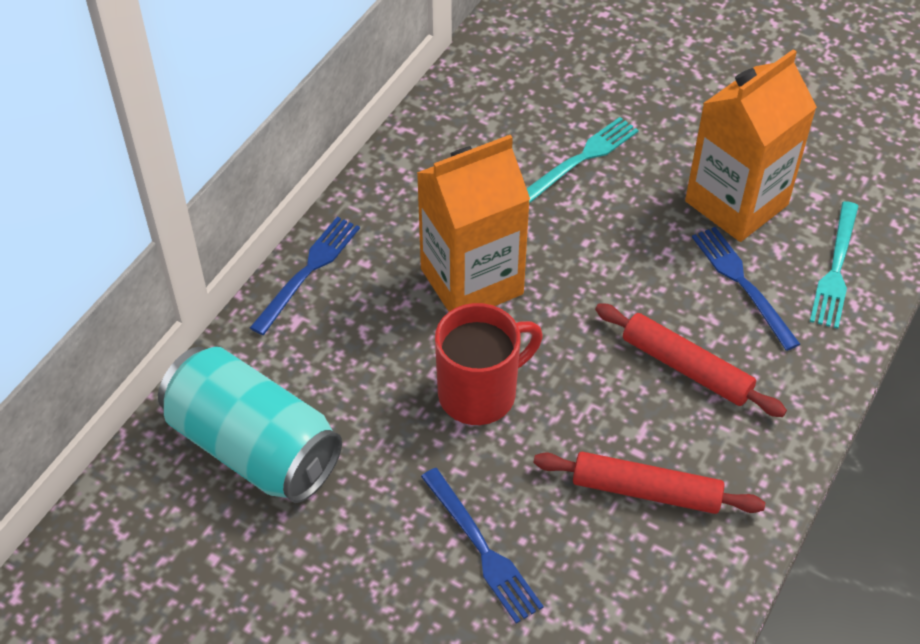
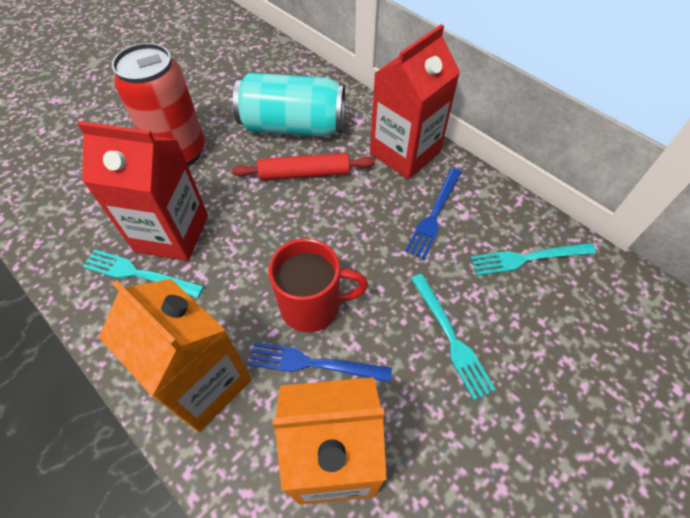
blue fork: 3 -> 2
red can: 0 -> 1
red carton: 0 -> 2
red rolling pin: 2 -> 1
turquoise fork: 2 -> 3

